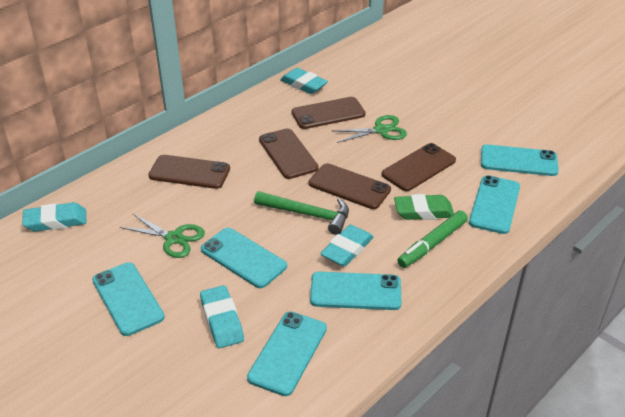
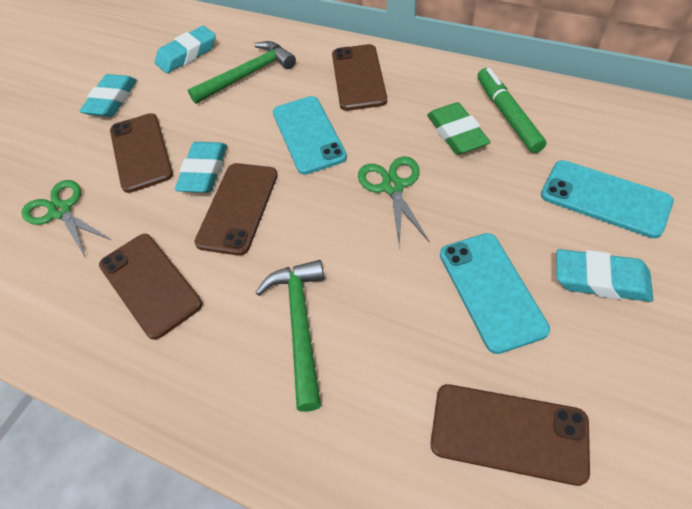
green hammer: 1 -> 2
turquoise phone: 6 -> 3

